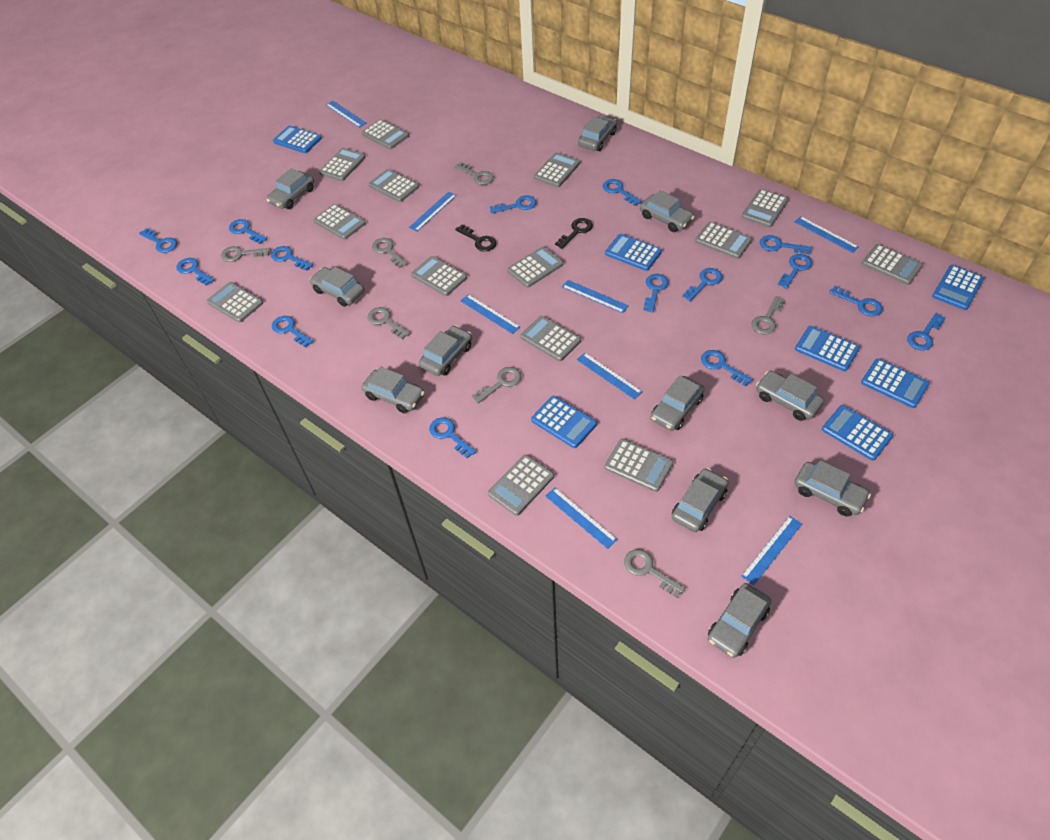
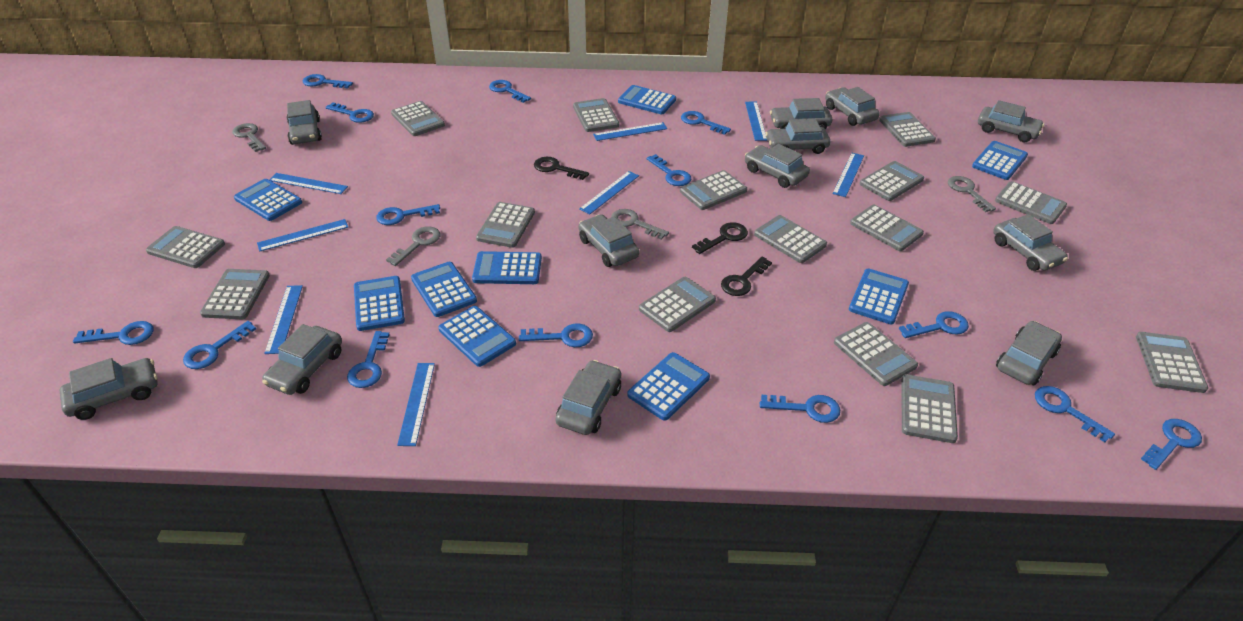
black key: 2 -> 3
blue calculator: 7 -> 9
blue key: 15 -> 14
grey calculator: 14 -> 15
grey car: 11 -> 12
grey key: 7 -> 4

